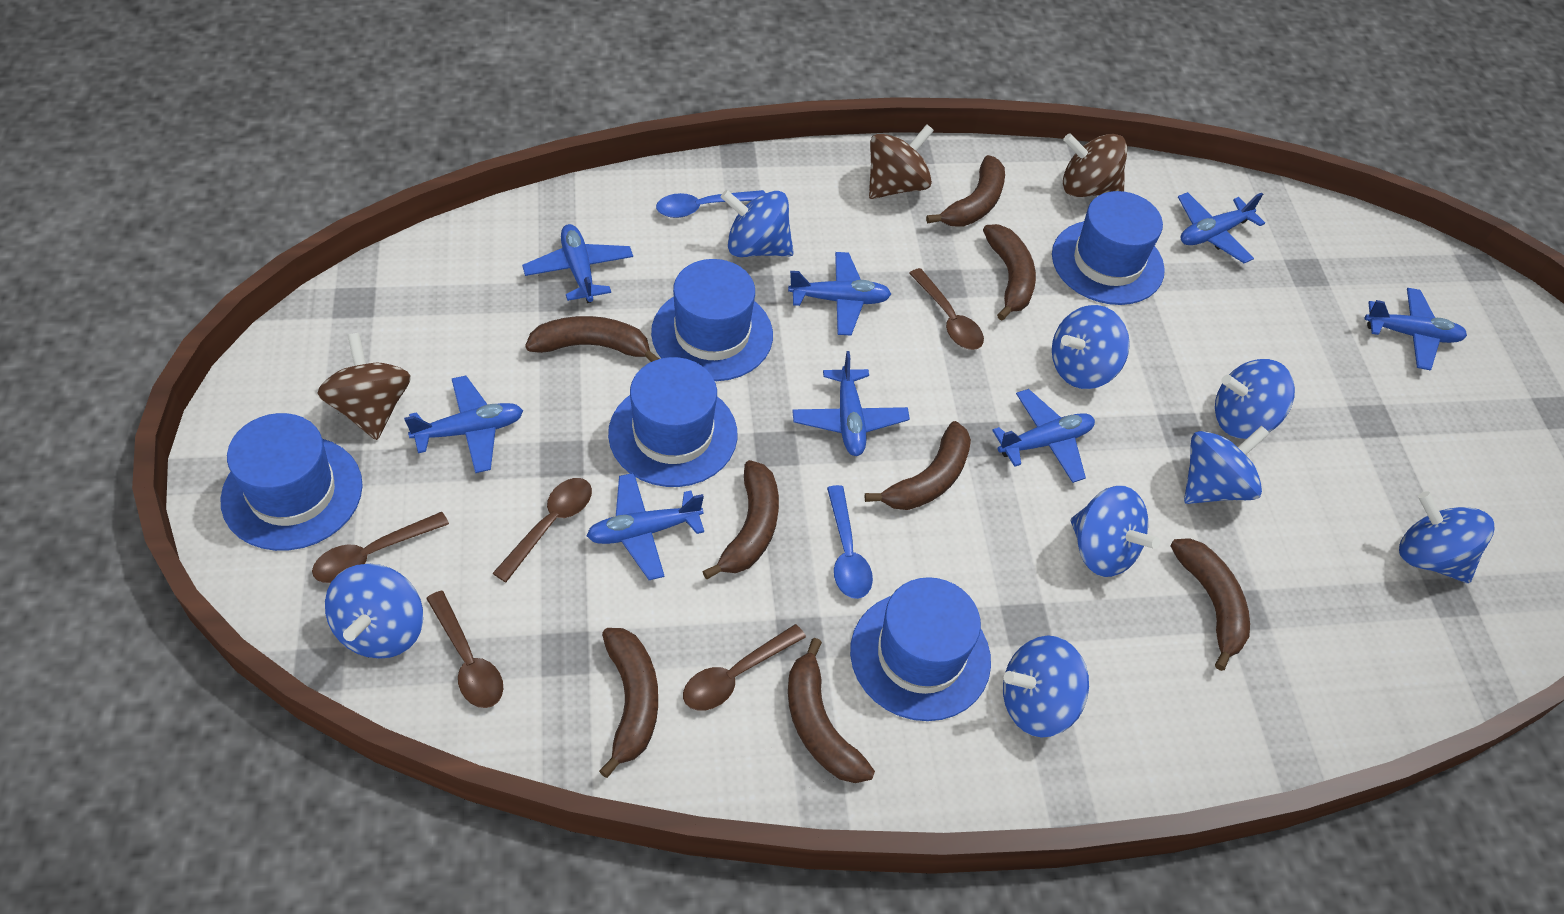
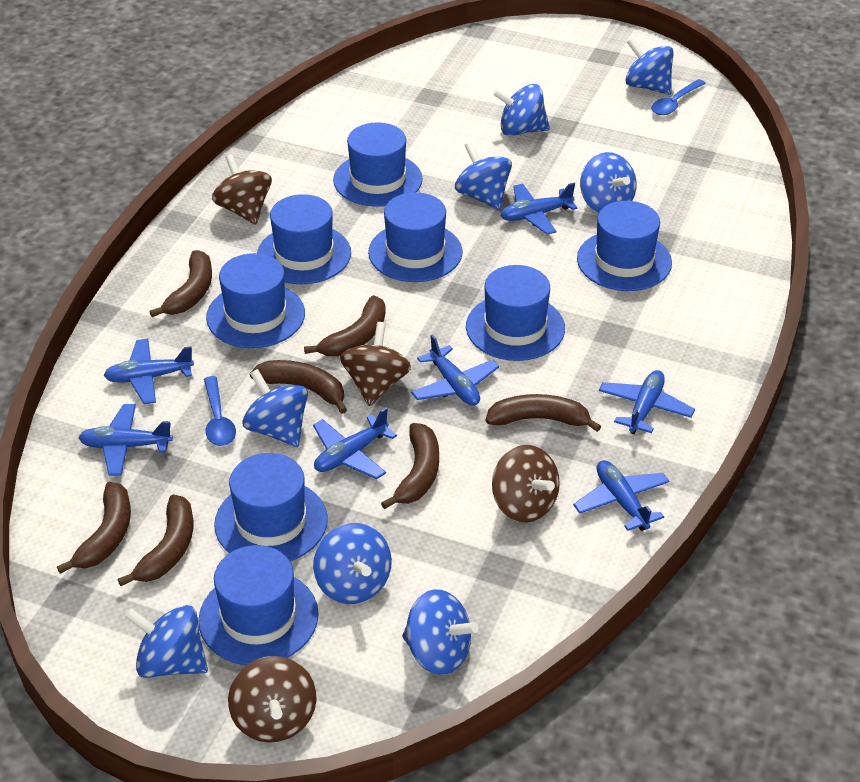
blue hat: 5 -> 8
blue plane: 8 -> 7
brown banana: 8 -> 7
brown spinning top: 3 -> 4
brown spoon: 5 -> 0

